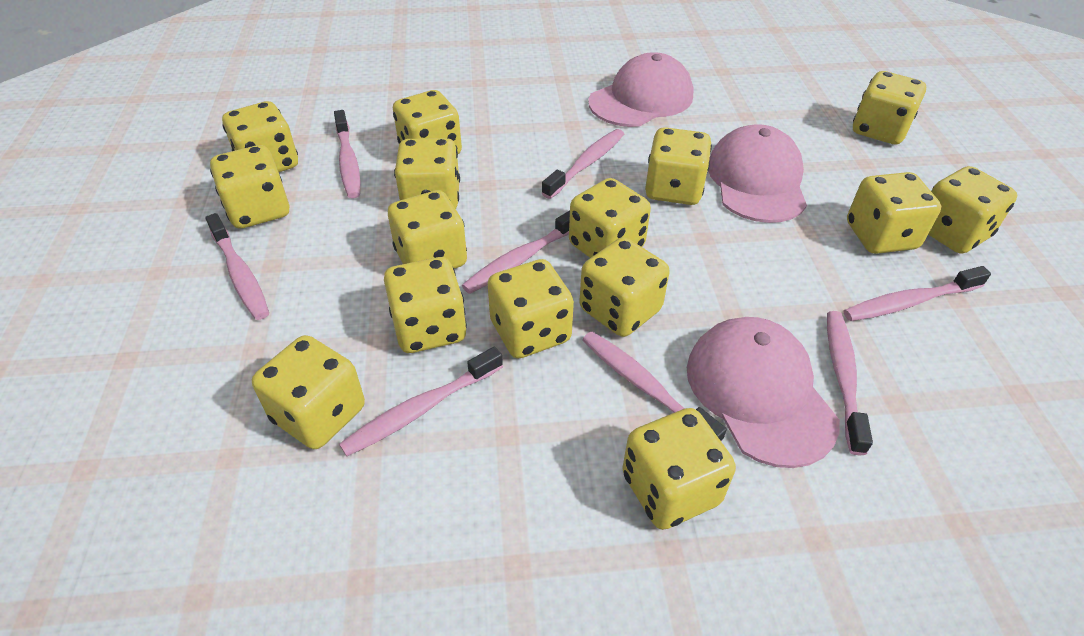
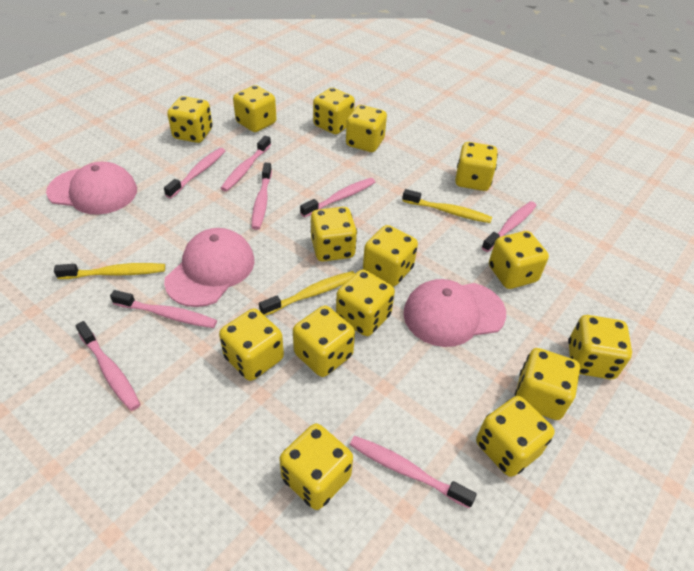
yellow toothbrush: 0 -> 3

